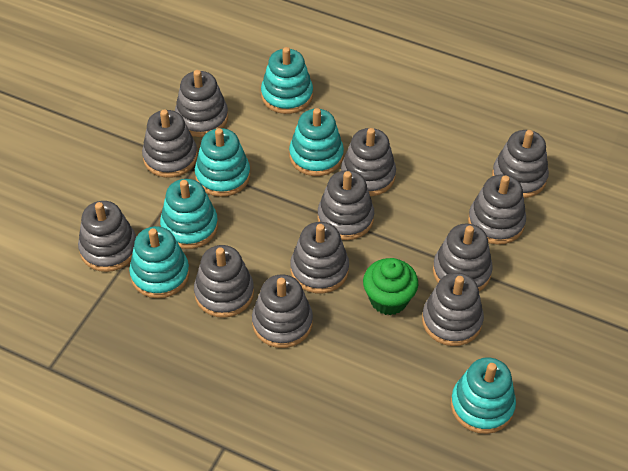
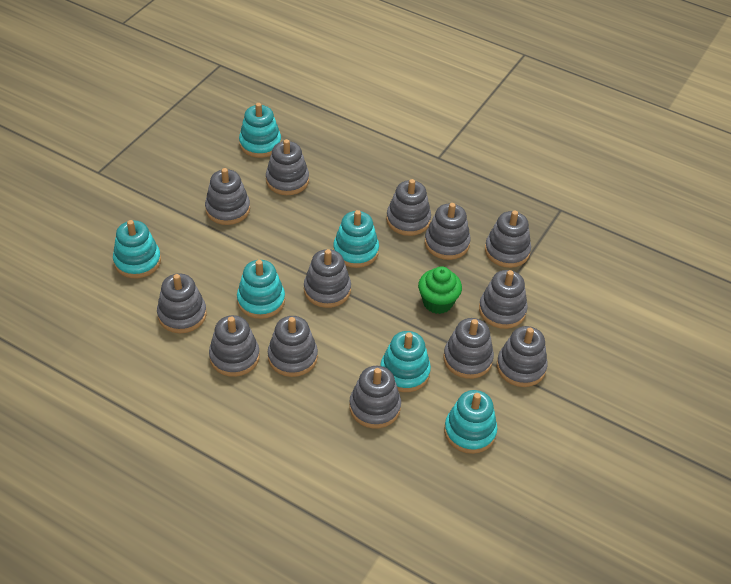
grey stacking toy: 12 -> 13

